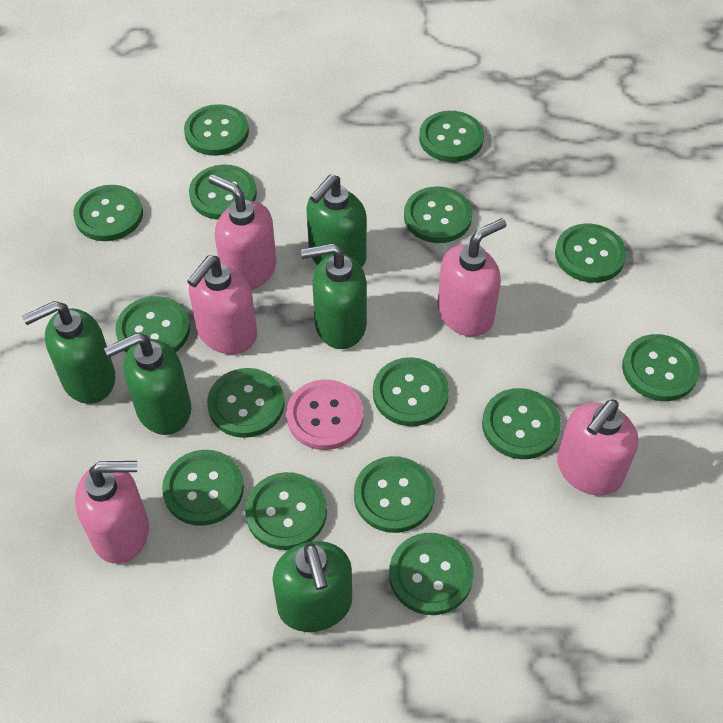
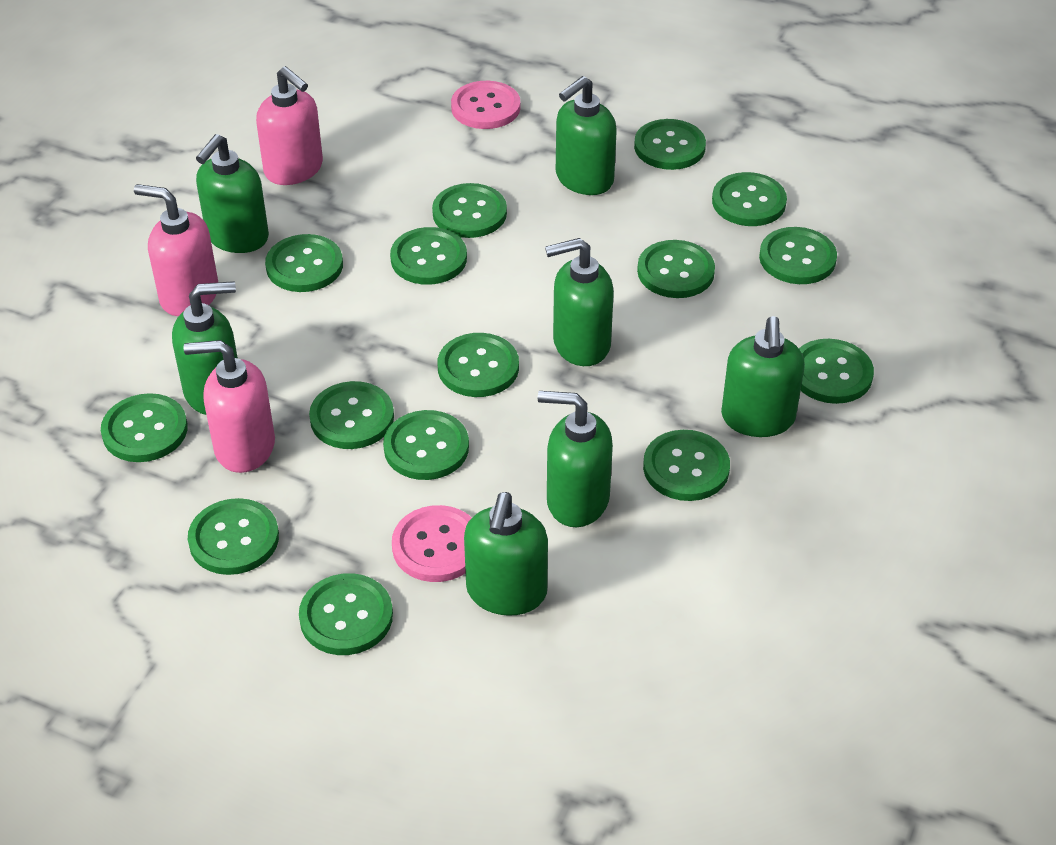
green soap dispenser: 5 -> 7
pink button: 1 -> 2
pink soap dispenser: 5 -> 3

